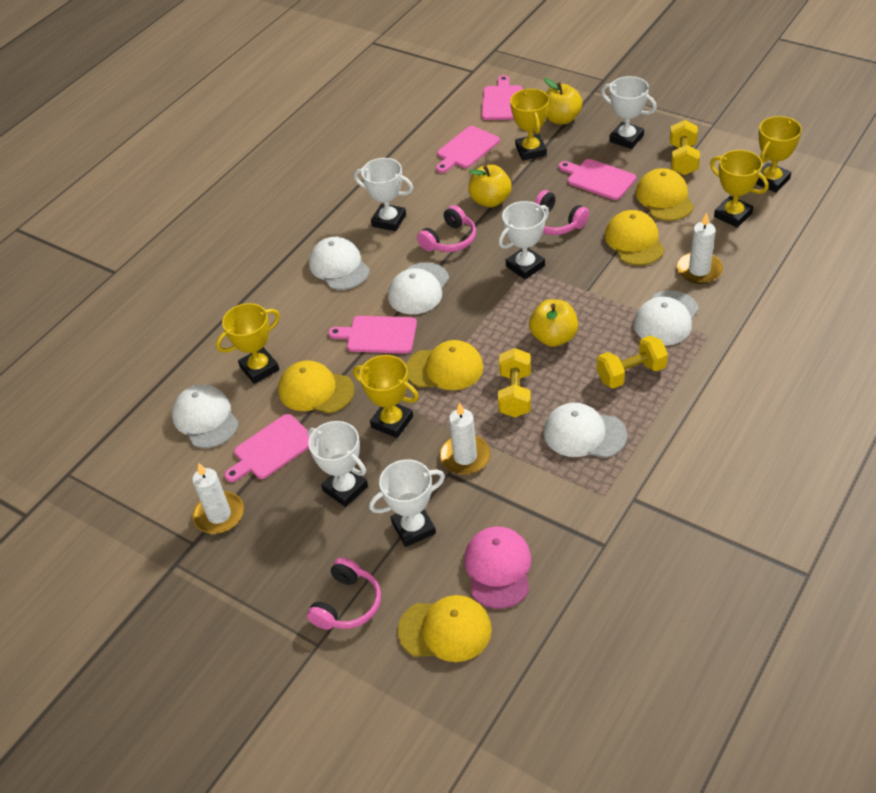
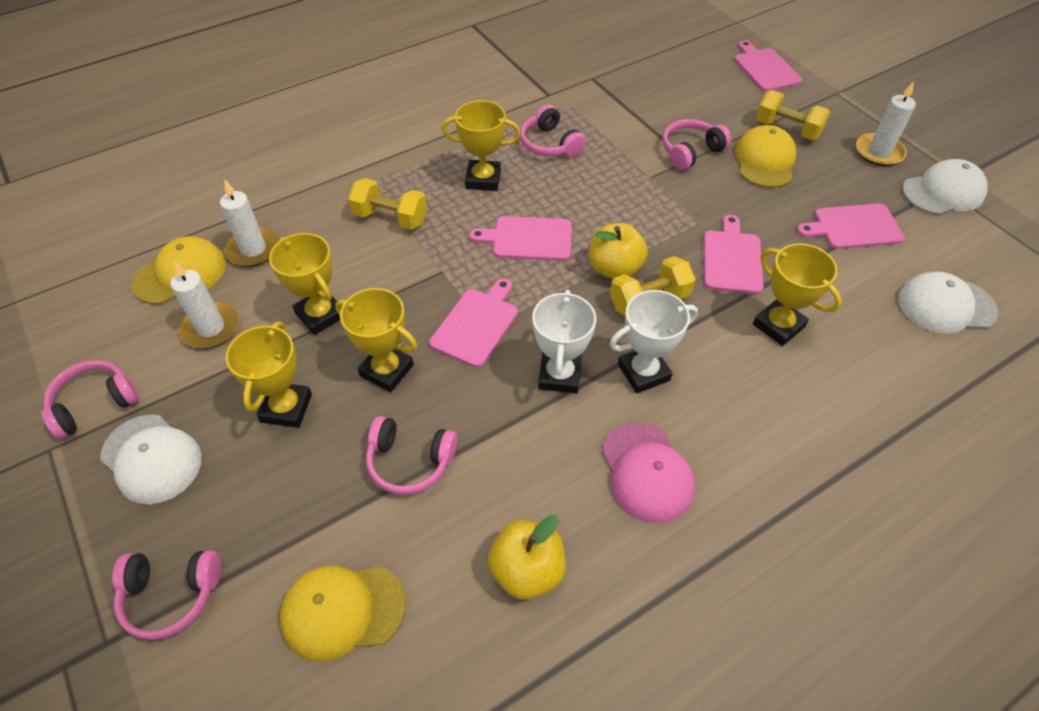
pink headphones: 3 -> 5
white cap: 5 -> 3
white trophy: 5 -> 2
yellow apple: 3 -> 2
yellow cap: 5 -> 3

